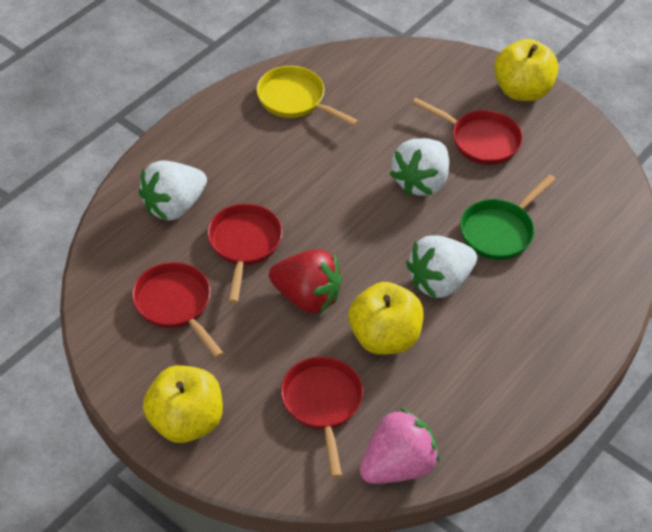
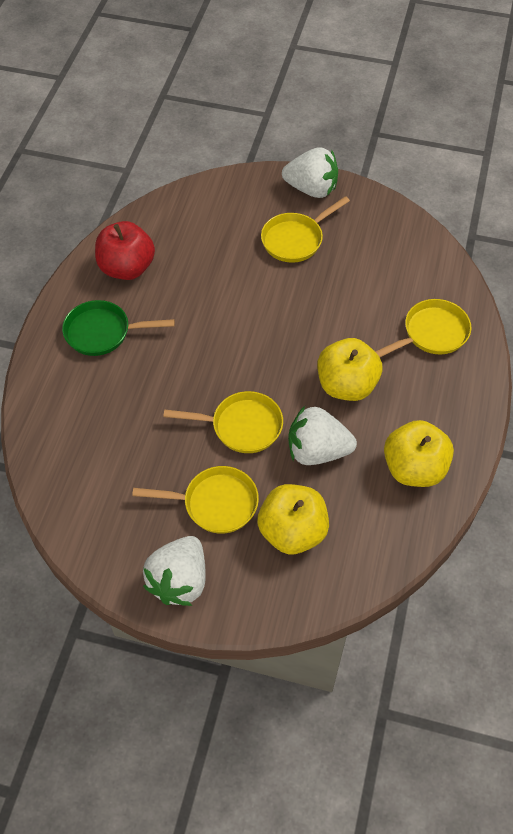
pink strawberry: 1 -> 0
red apple: 0 -> 1
red pan: 4 -> 0
red strawberry: 1 -> 0
yellow pan: 1 -> 4

